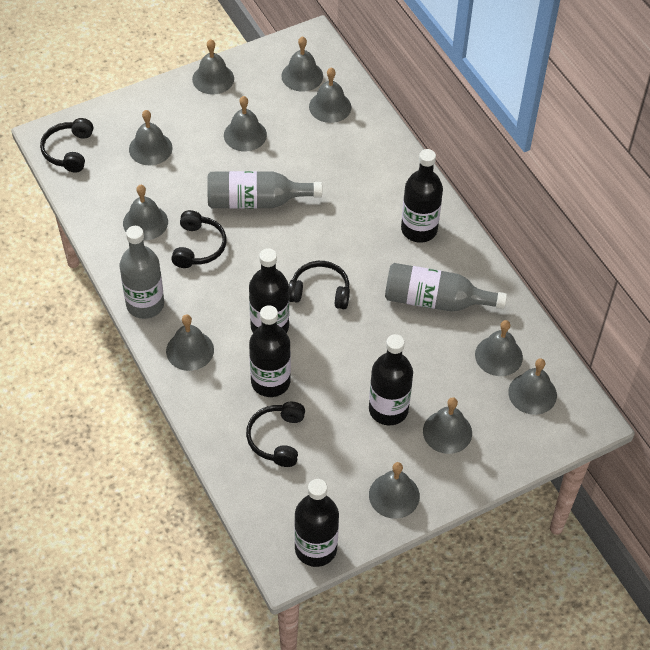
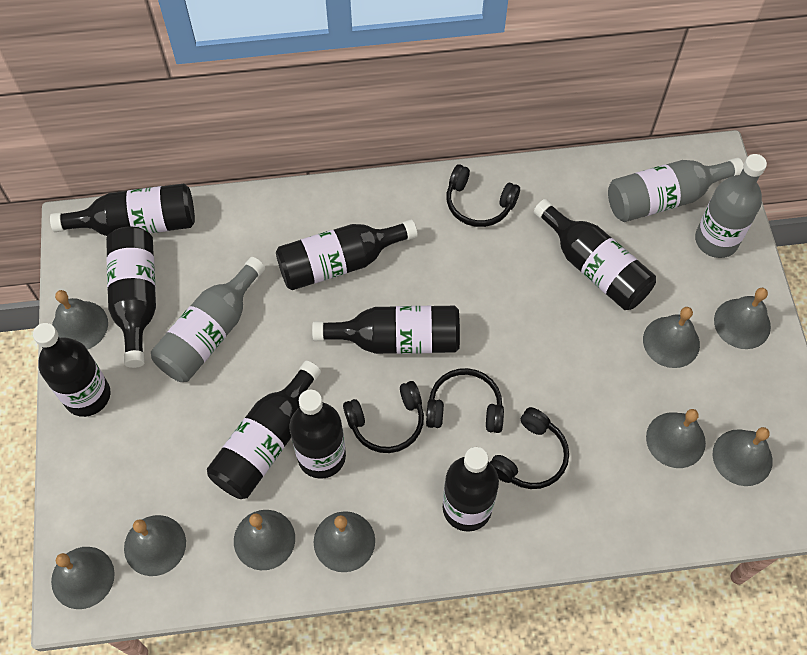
black bottle: 5 -> 9
grey bell: 11 -> 9

